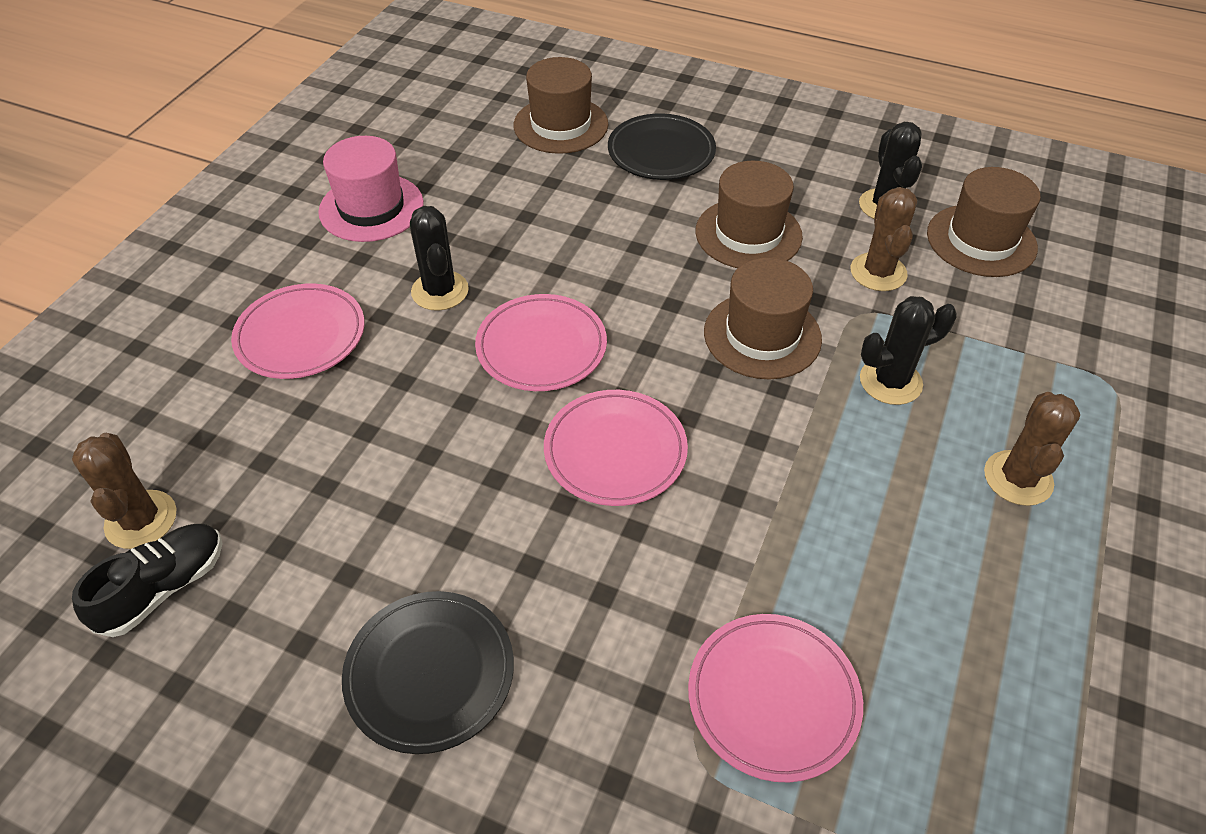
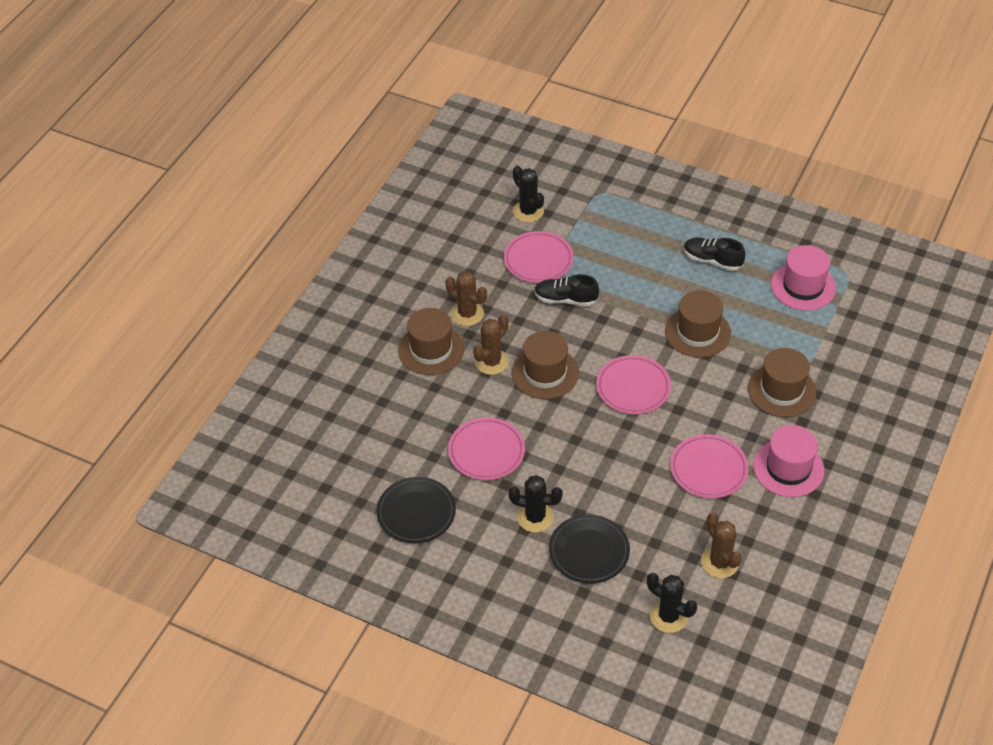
black shoe: 1 -> 2
pink hat: 1 -> 2

